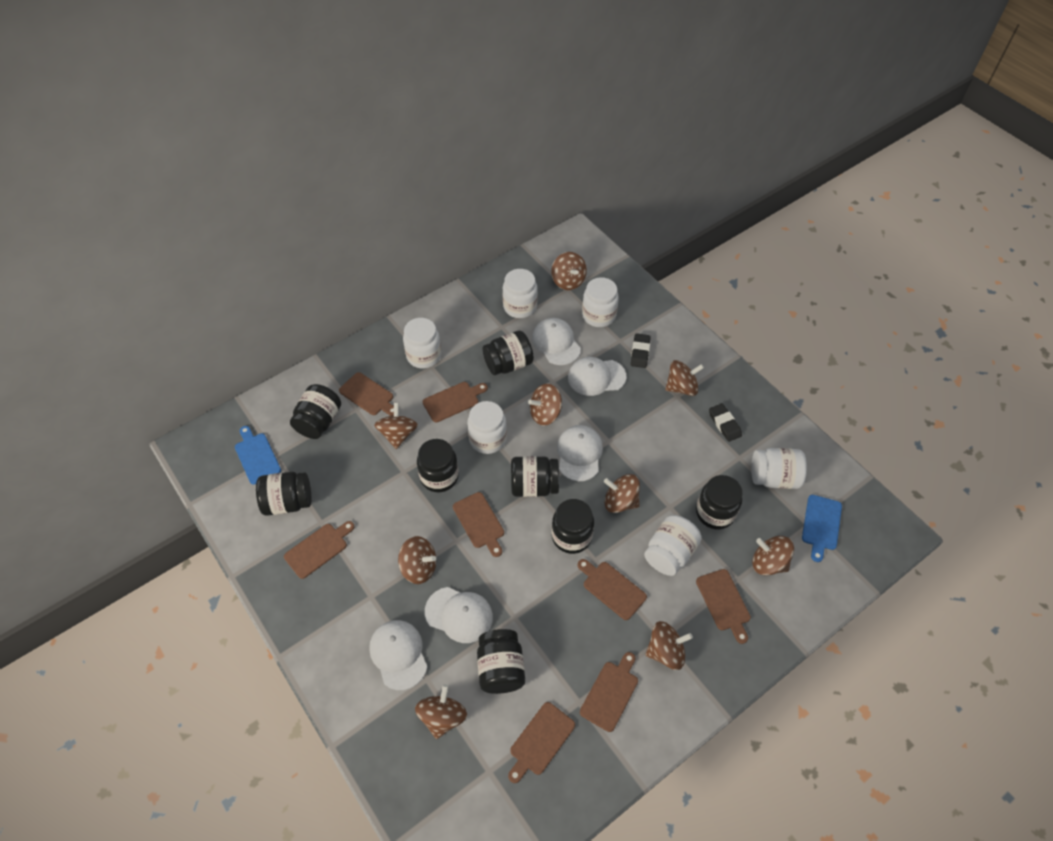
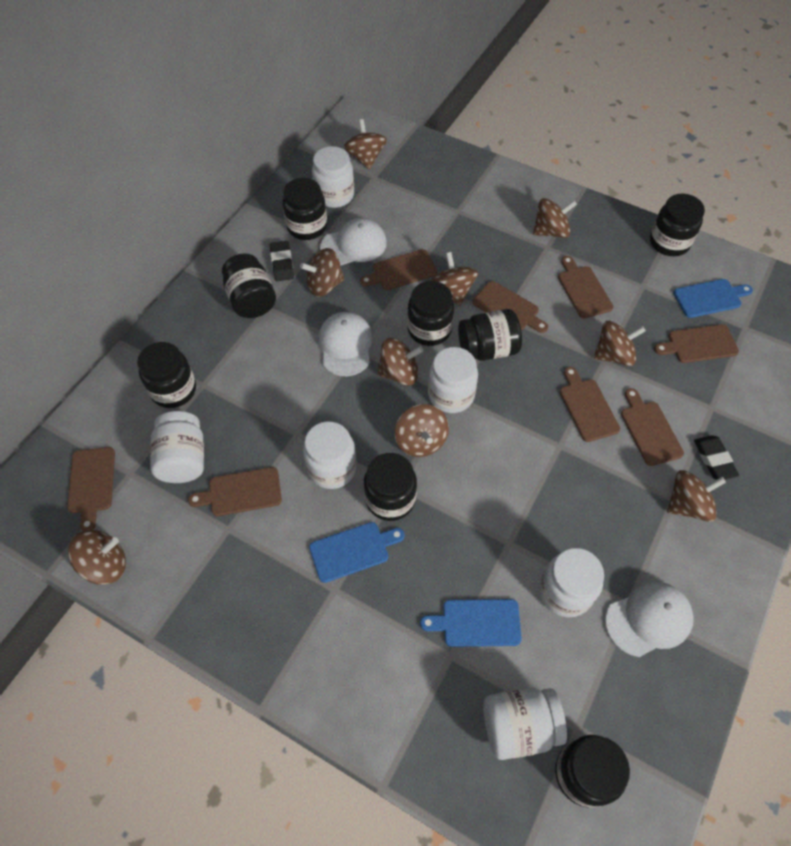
blue cutting board: 2 -> 3
white cap: 5 -> 3

